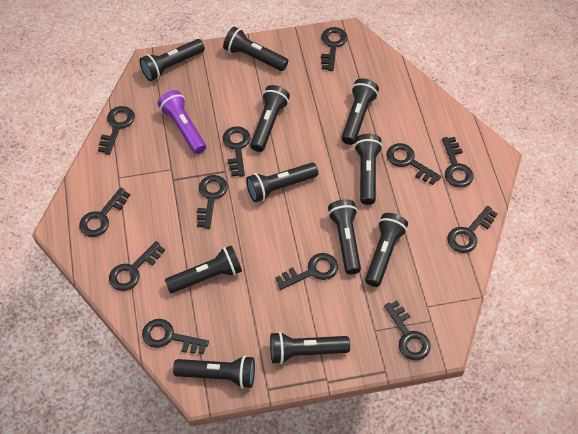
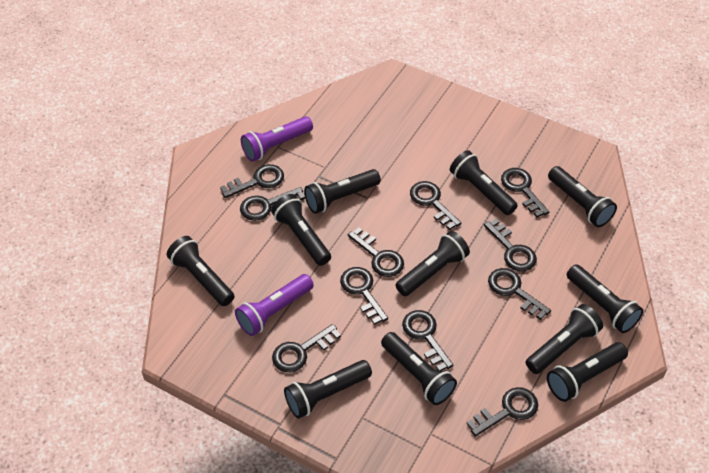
black key: 12 -> 11
purple flashlight: 1 -> 2

